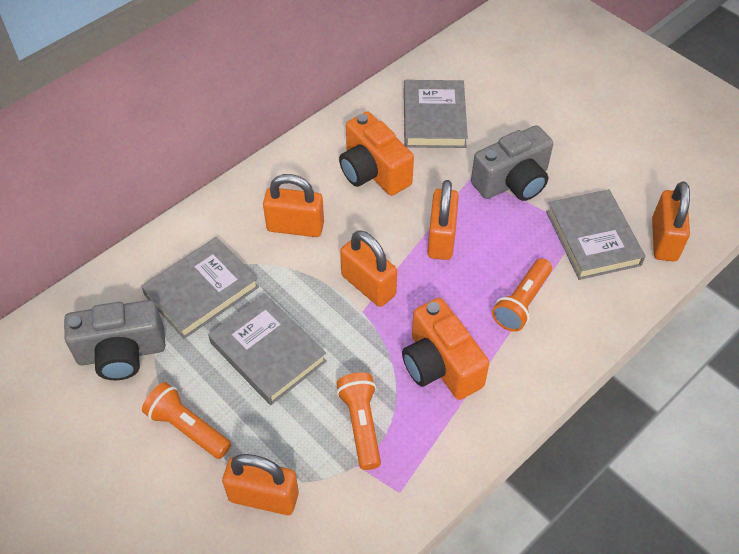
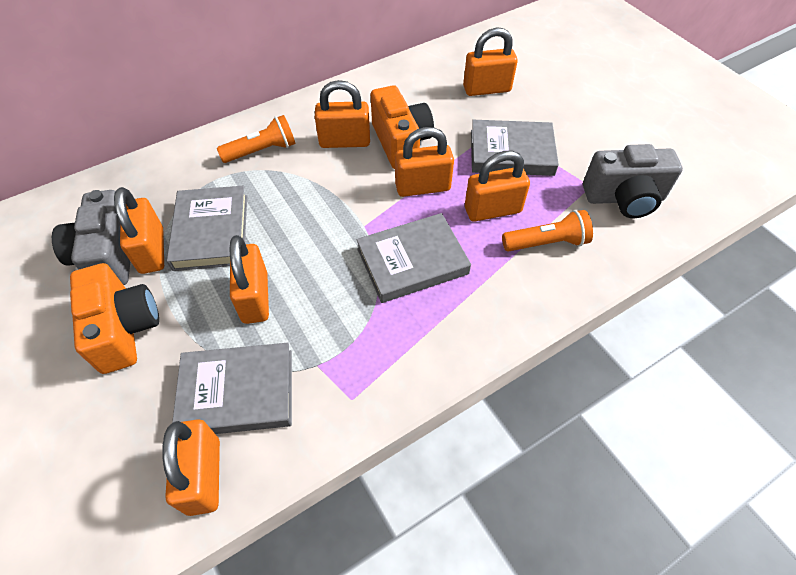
orange flashlight: 3 -> 2
orange padlock: 5 -> 7

